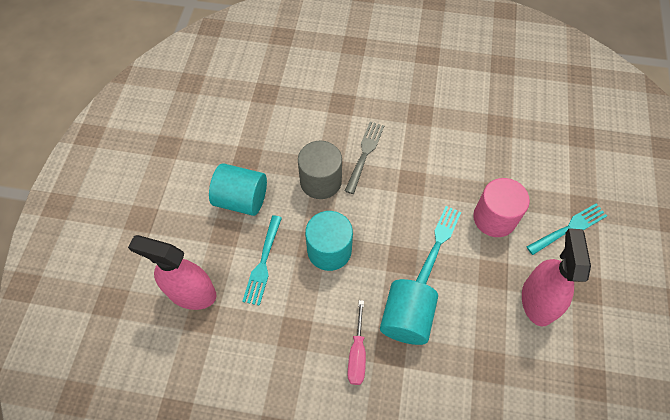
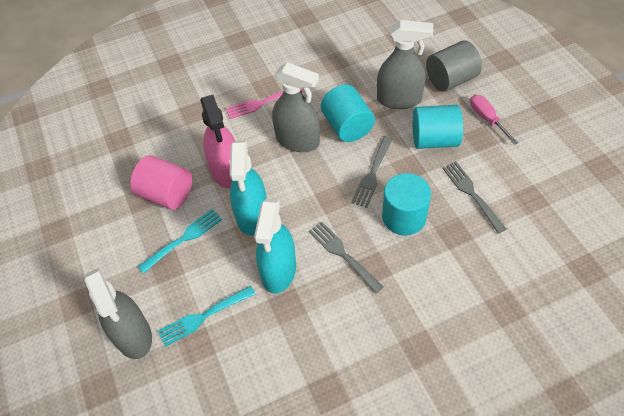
grey fork: 1 -> 3
grey spray bottle: 0 -> 3
pink fork: 0 -> 1
pink spray bottle: 2 -> 1
turquoise fork: 3 -> 2
turquoise spray bottle: 0 -> 2

